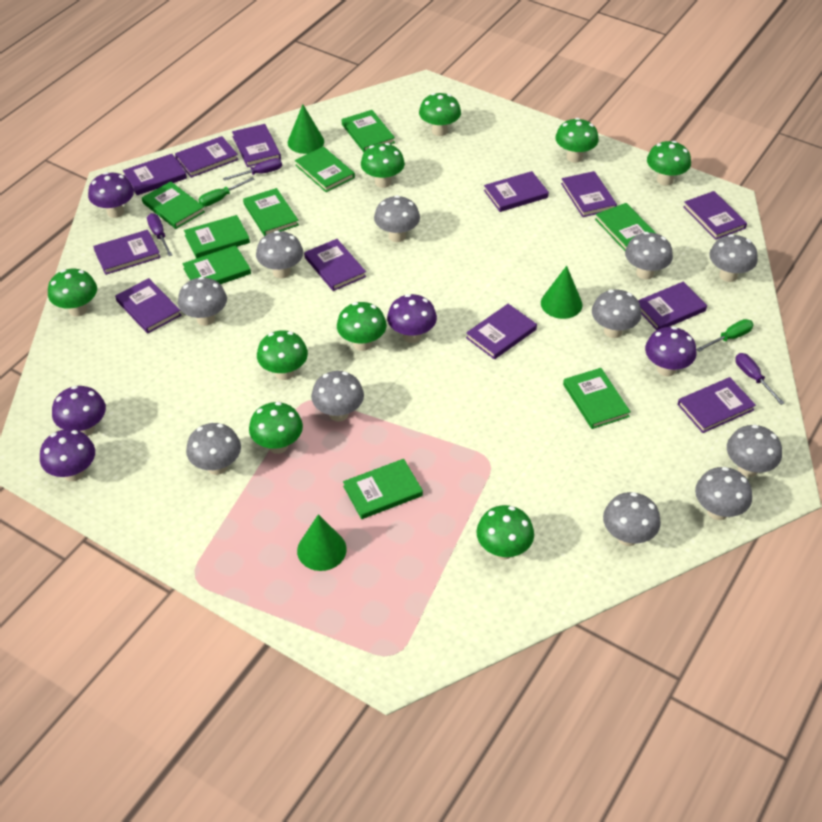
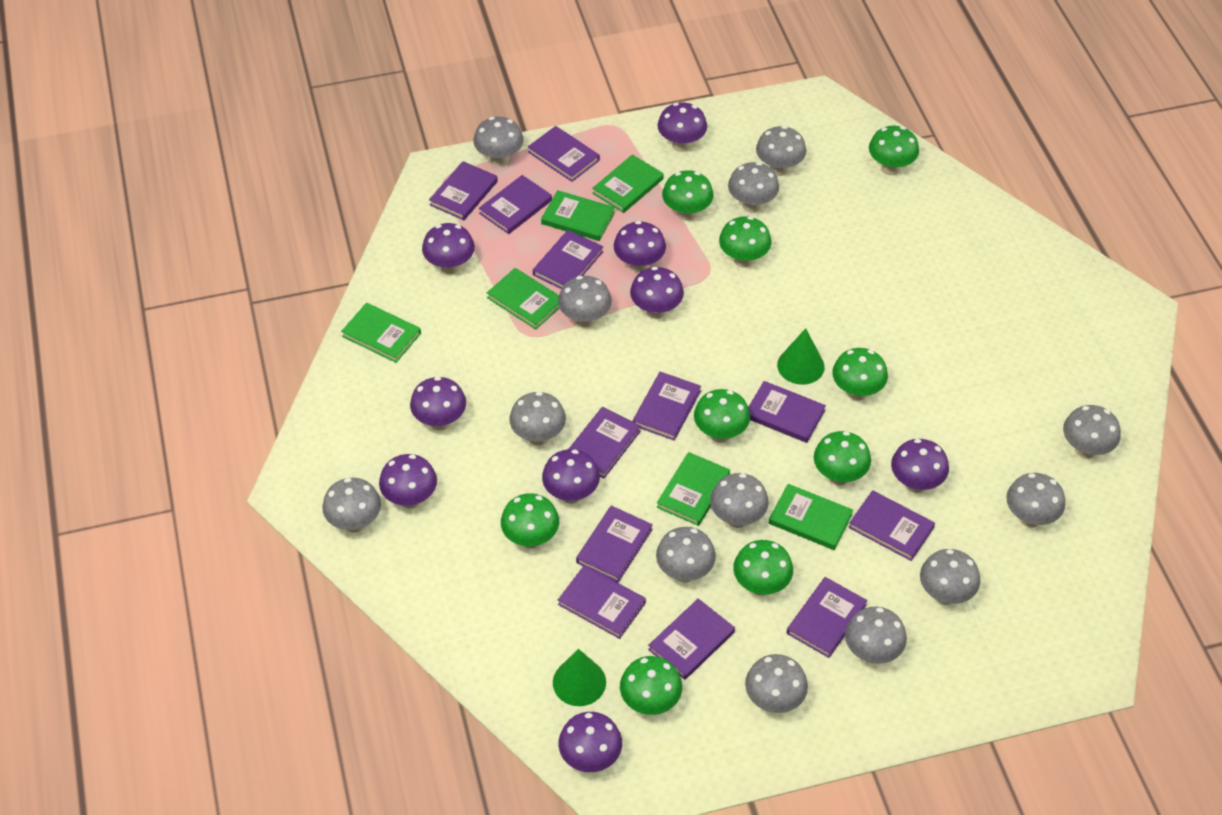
green book: 9 -> 6
green cone: 3 -> 2
green screwdriver: 2 -> 0
grey mushroom: 11 -> 13
purple mushroom: 5 -> 9
purple screwdriver: 3 -> 0

